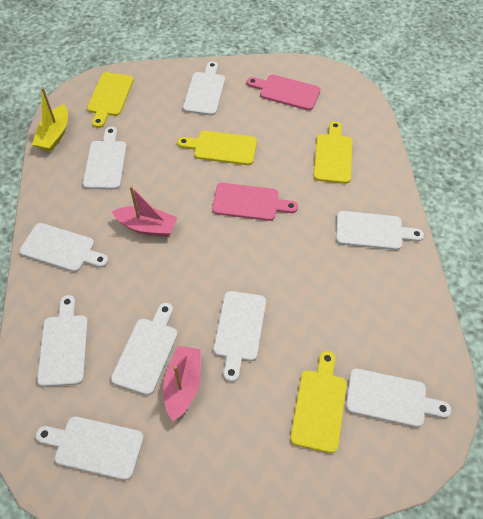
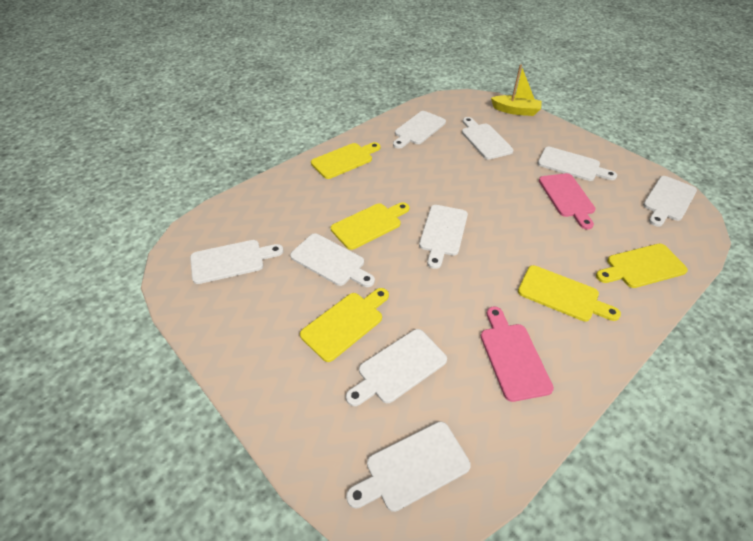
pink boat: 2 -> 0
yellow cutting board: 4 -> 5

